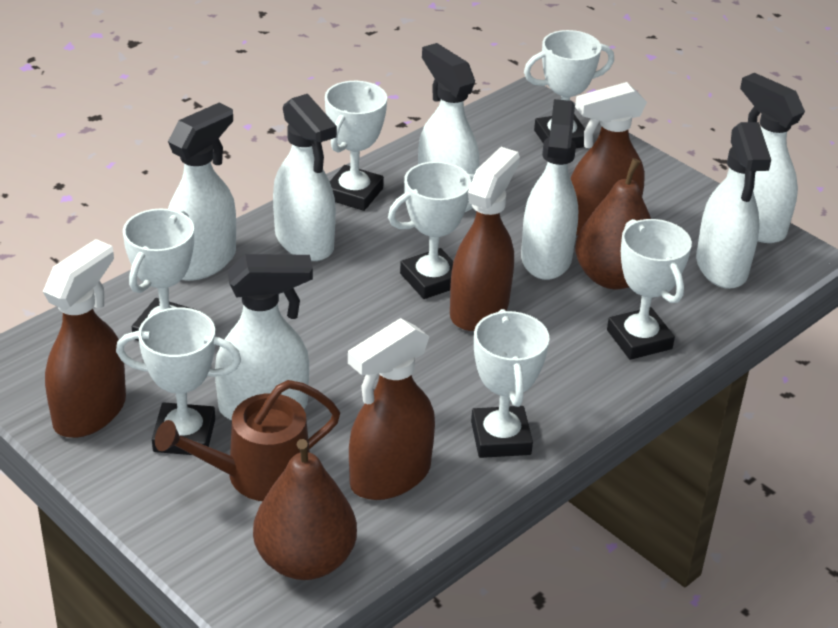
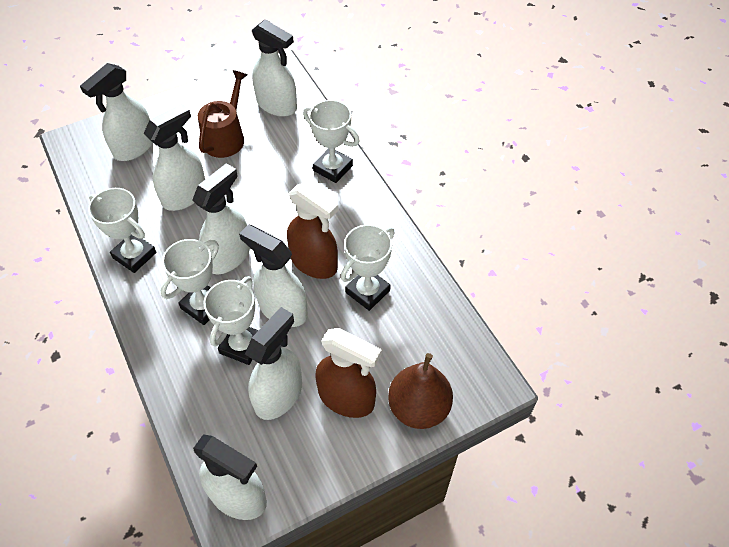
brown pear: 2 -> 1
brown spray bottle: 4 -> 2
white trophy: 7 -> 5

